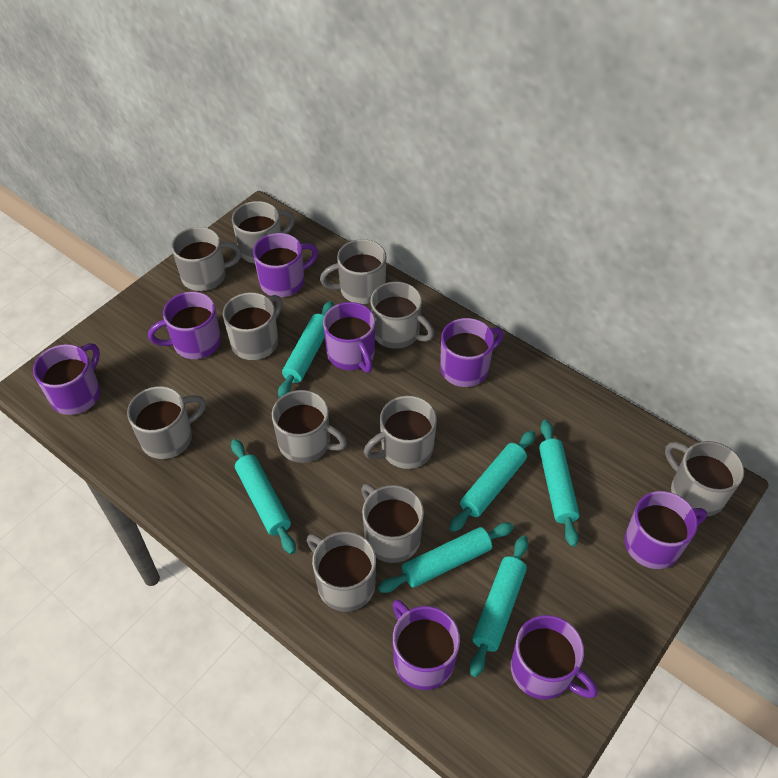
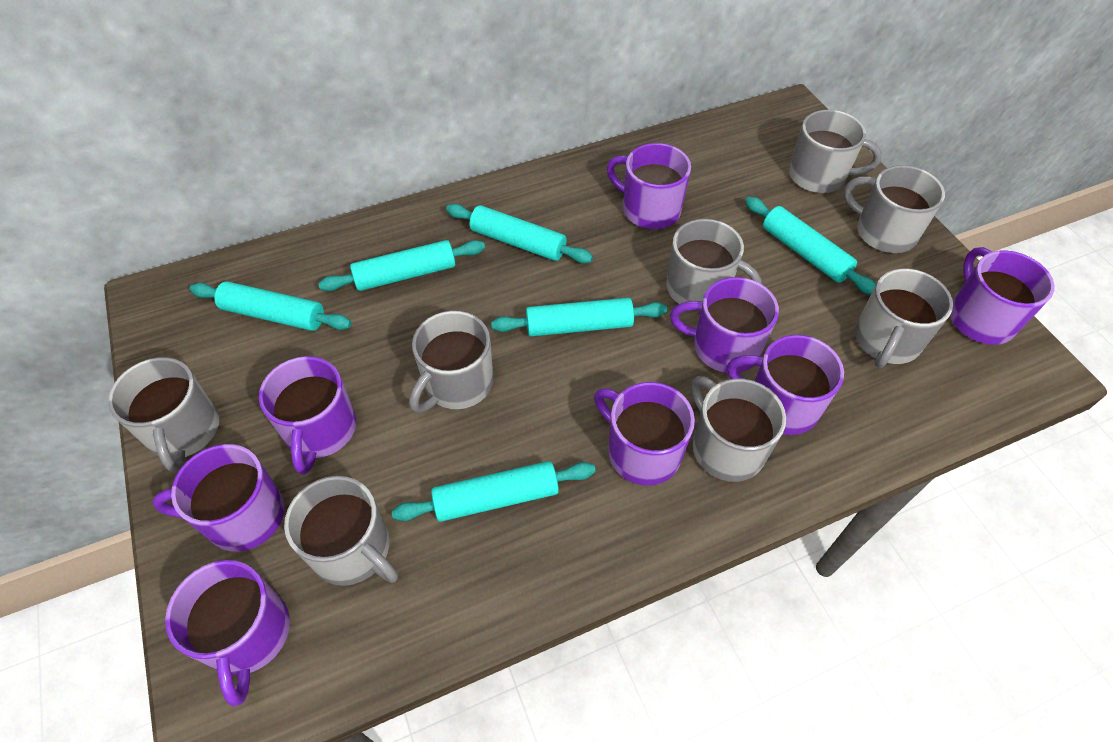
grey mug: 11 -> 8

